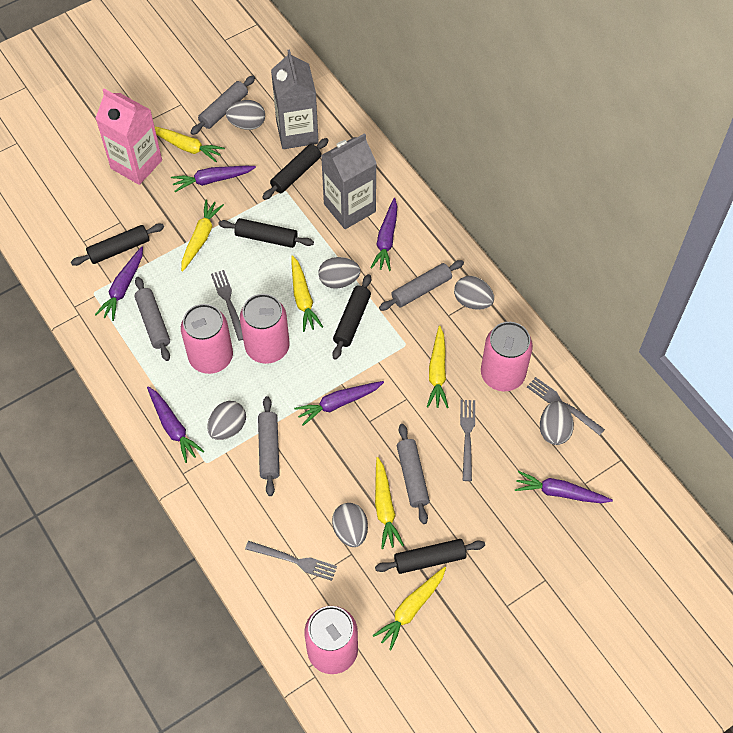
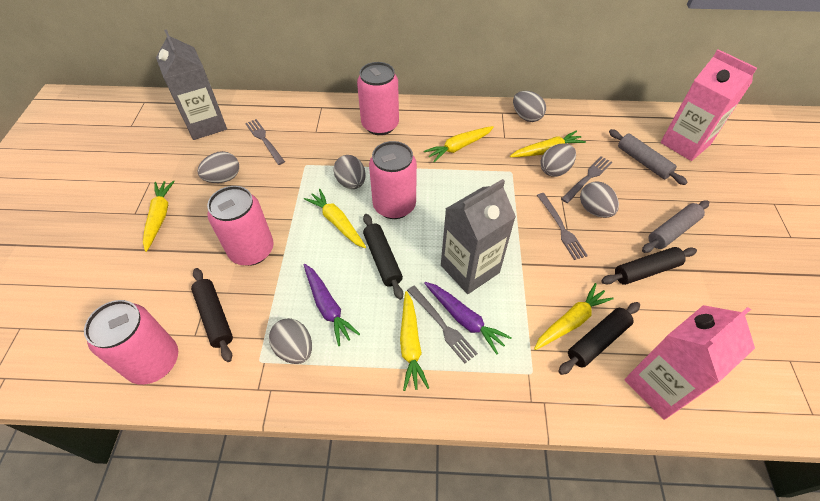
black rolling pin: 5 -> 4
grey rolling pin: 5 -> 2
pink carton: 1 -> 2
purple carrot: 6 -> 2

